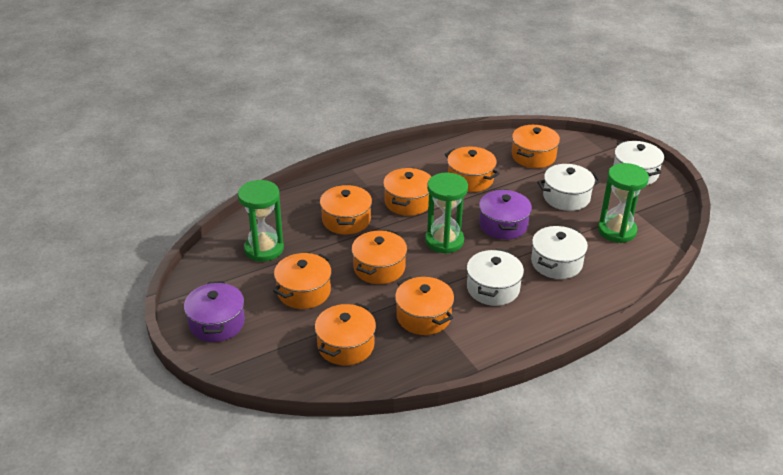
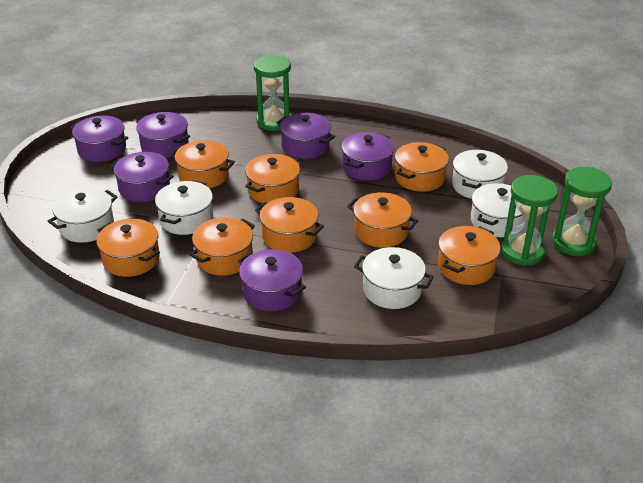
purple pot: 2 -> 6
white pot: 4 -> 5

